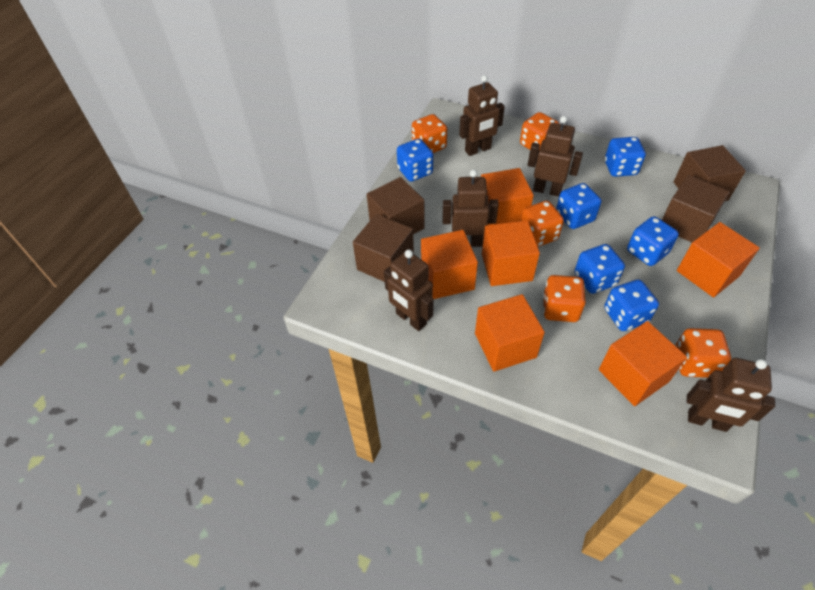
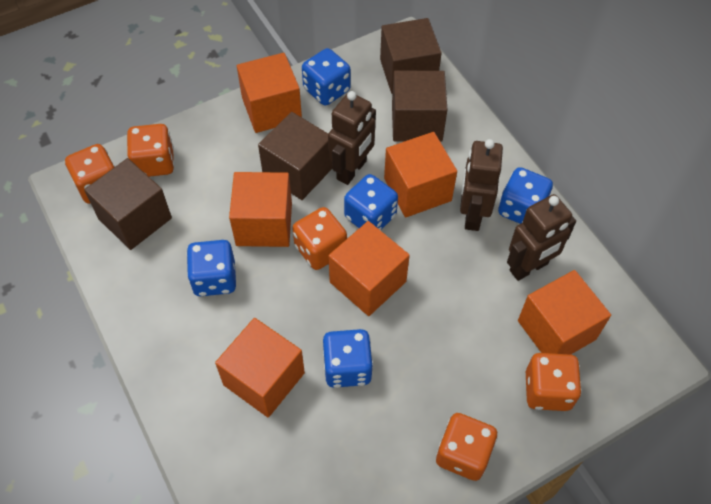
blue dice: 6 -> 5
brown robot: 5 -> 3

